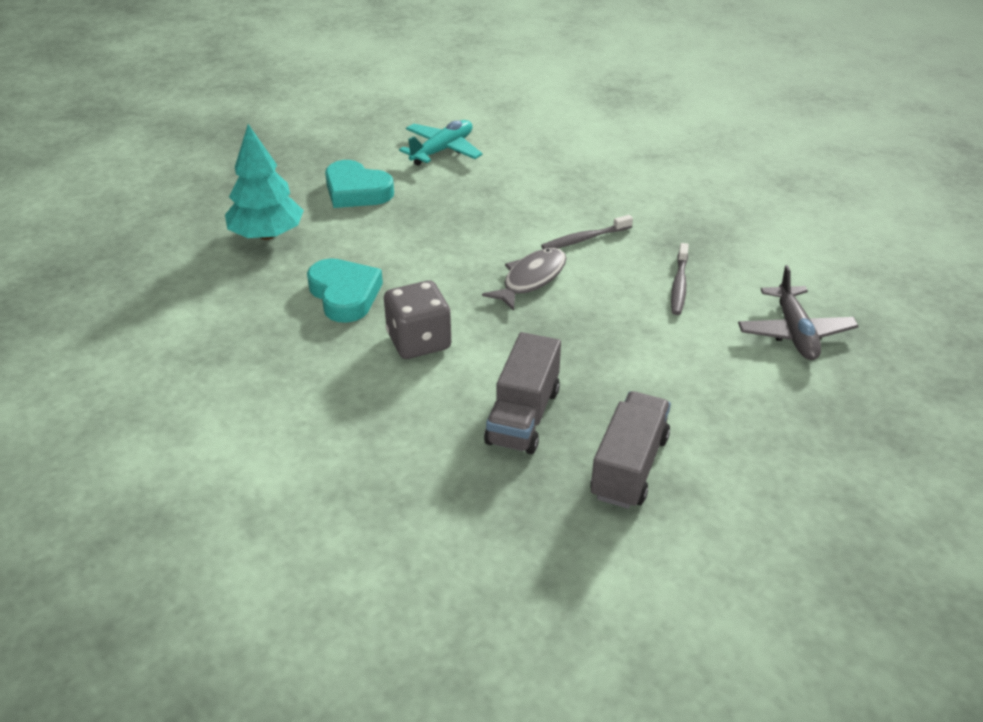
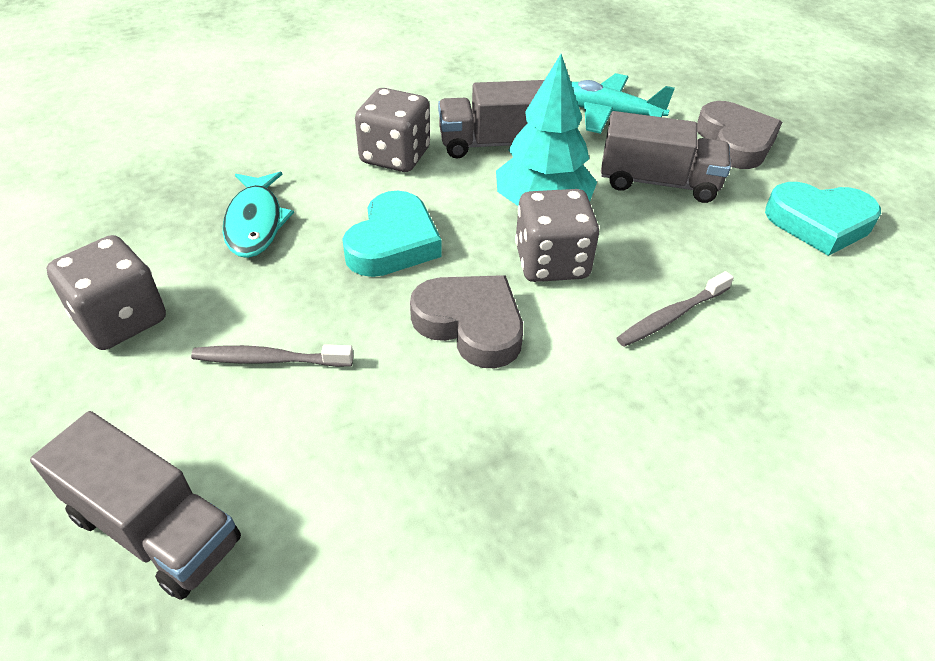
grey dice: 1 -> 3
grey fish: 1 -> 0
grey heart: 0 -> 2
grey plane: 1 -> 0
grey truck: 2 -> 3
turquoise fish: 0 -> 1

